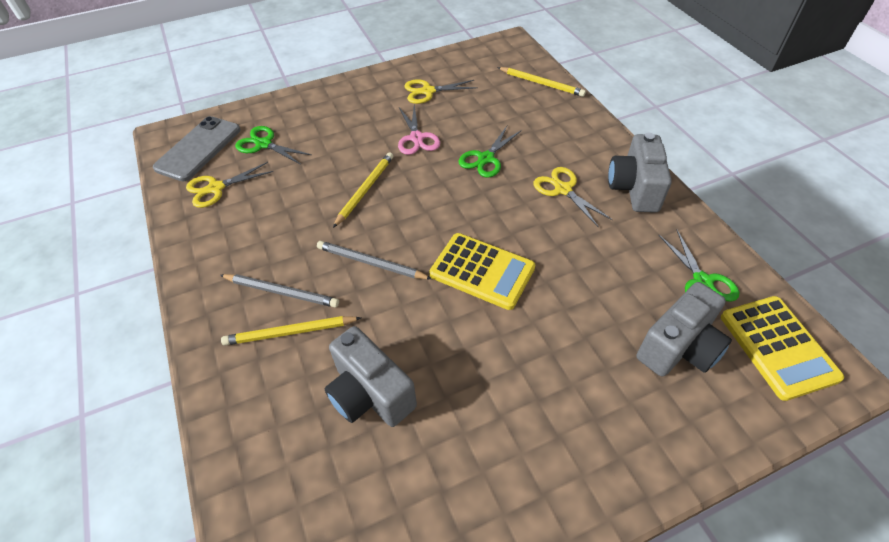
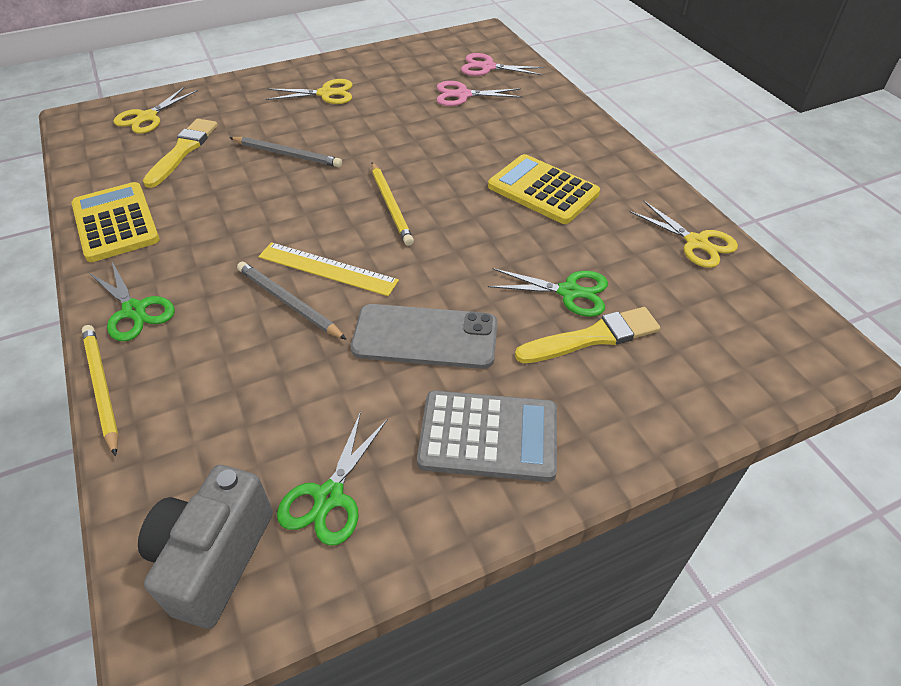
grey calculator: 0 -> 1
grey camera: 3 -> 1
pink scissors: 1 -> 2
yellow brush: 0 -> 2
yellow pencil: 3 -> 2
yellow ruler: 0 -> 1

